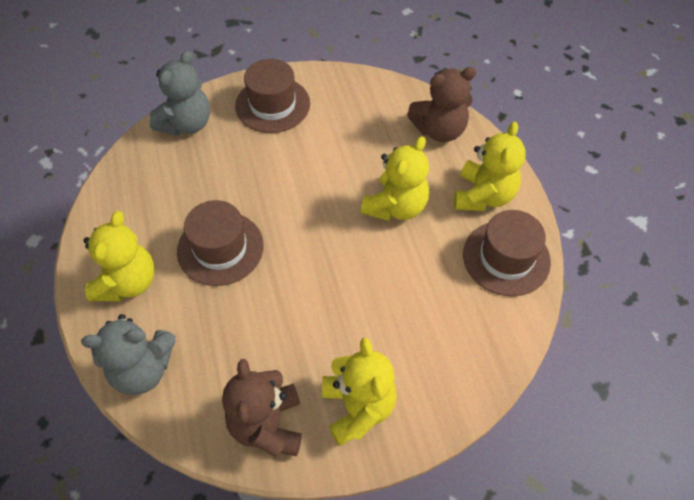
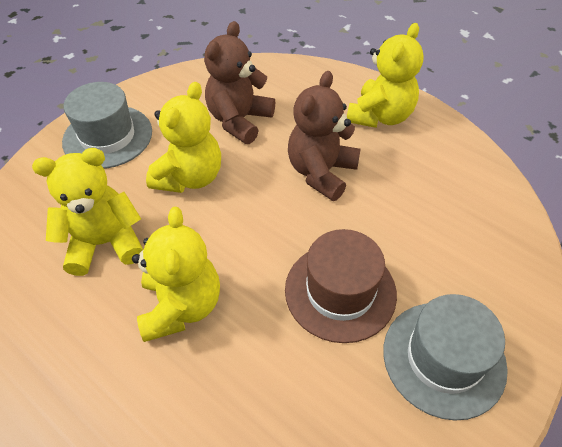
brown hat: 3 -> 1
grey hat: 0 -> 2
grey teddy bear: 2 -> 0

